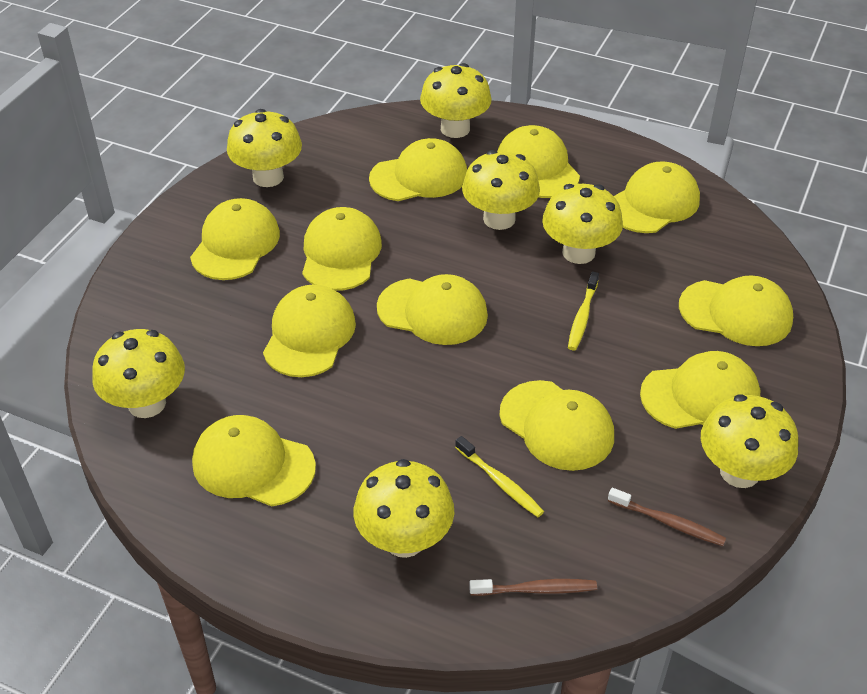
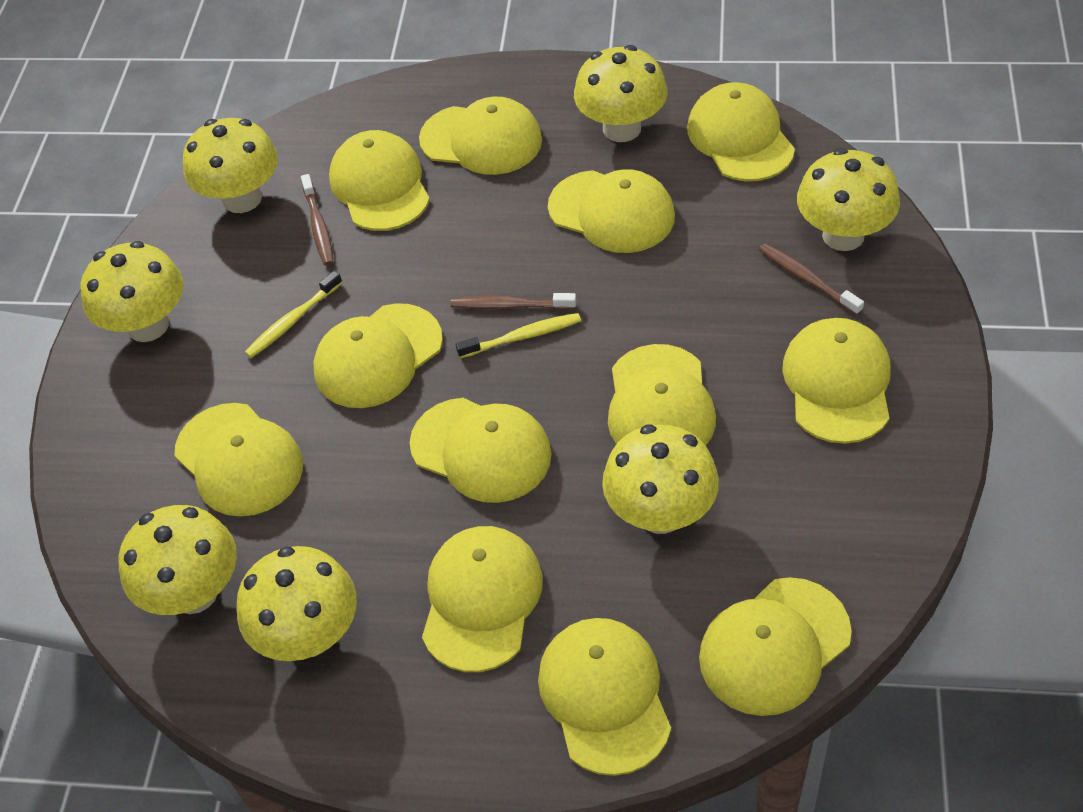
brown toothbrush: 2 -> 3
yellow cap: 11 -> 12

